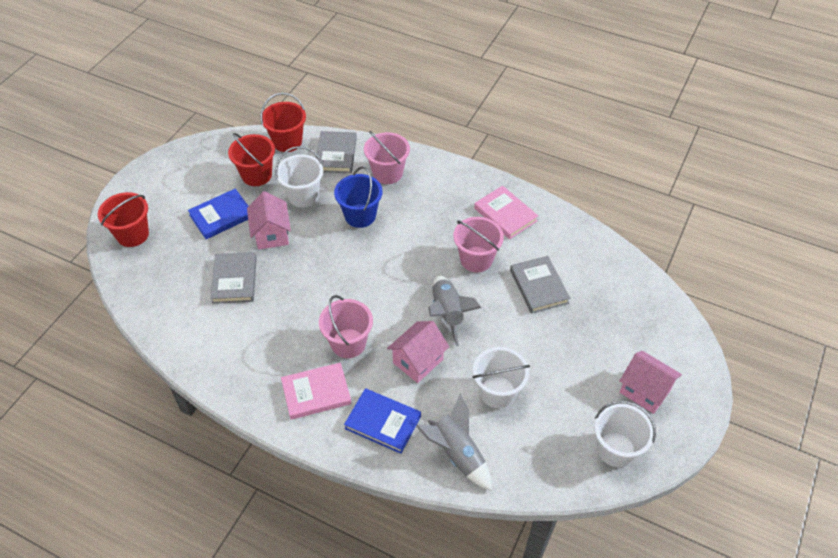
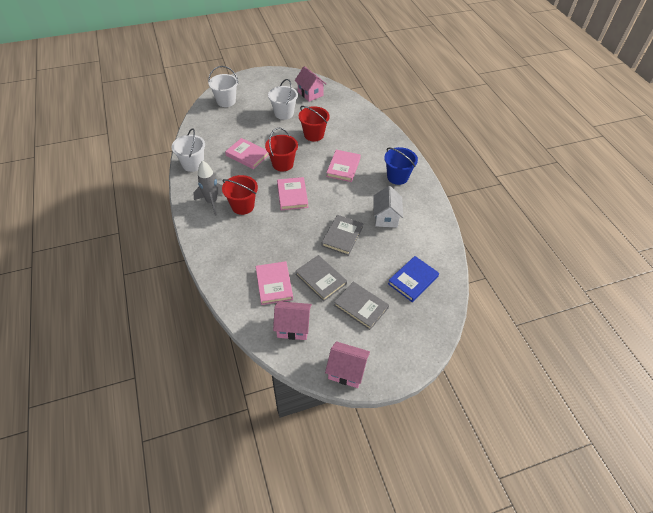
blue book: 2 -> 1
grey rocket: 2 -> 1
pink book: 2 -> 4
pink bucket: 3 -> 0
white house: 0 -> 1

